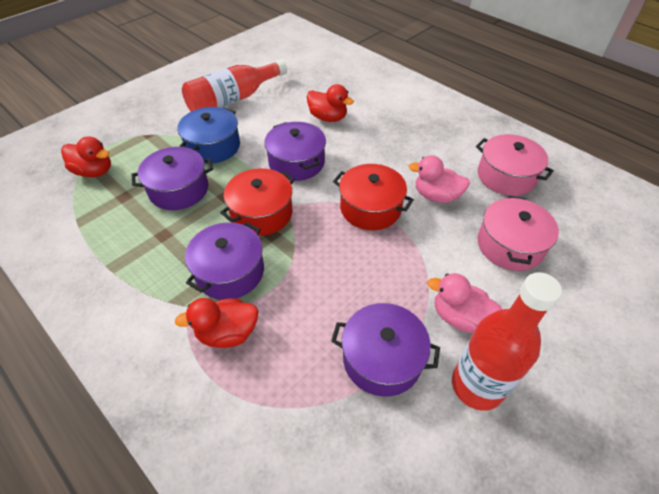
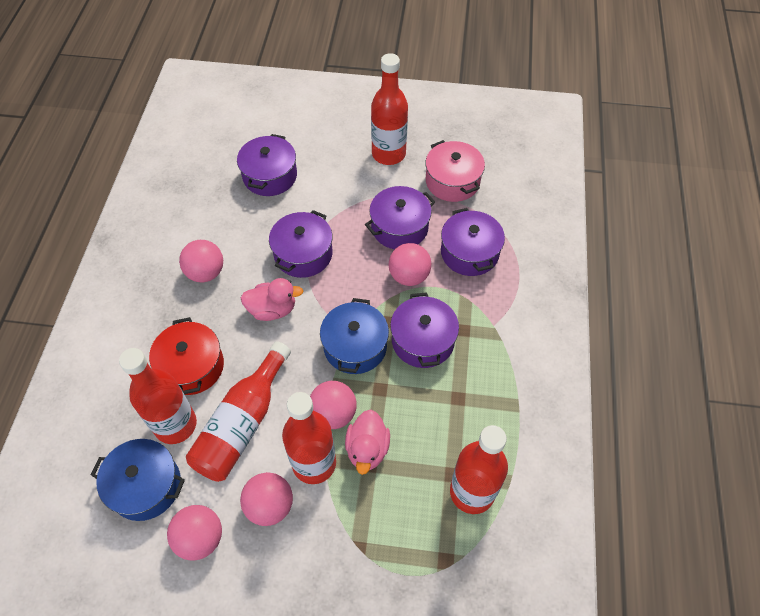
blue pot: 1 -> 2
pink ball: 0 -> 5
pink pot: 2 -> 1
purple pot: 4 -> 5
red bottle: 2 -> 5
red duck: 3 -> 0
red pot: 2 -> 1

